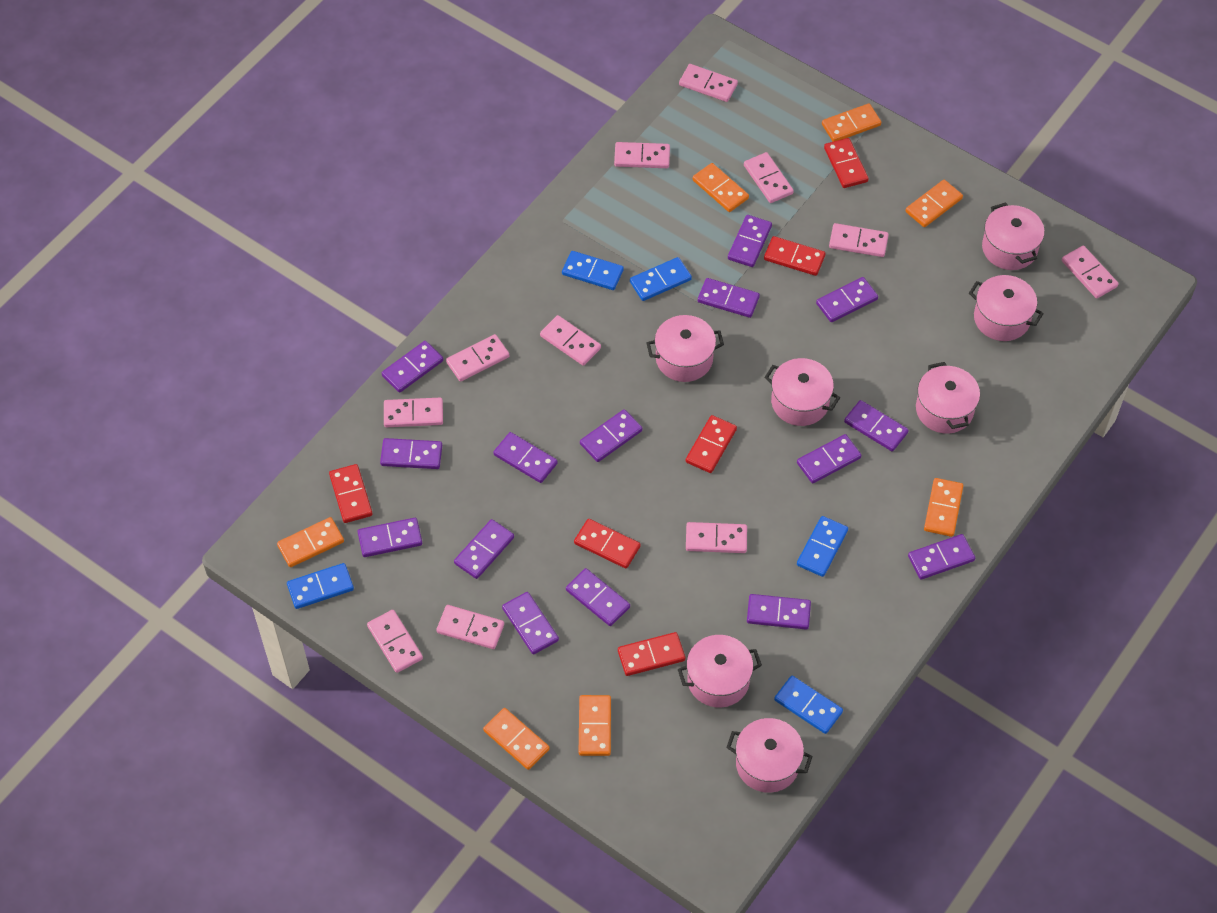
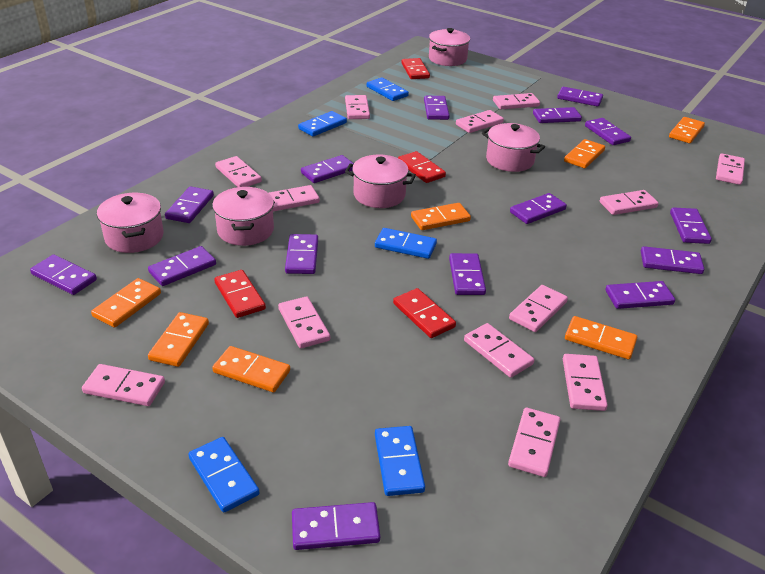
pink domino: 11 -> 13
pink pot: 7 -> 5
red domino: 6 -> 4

